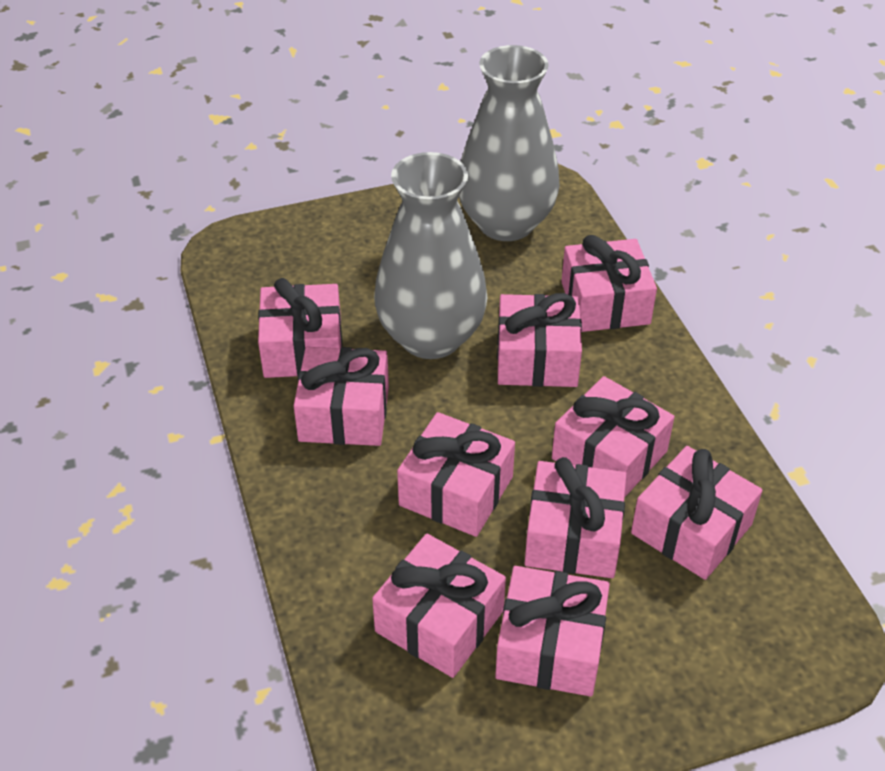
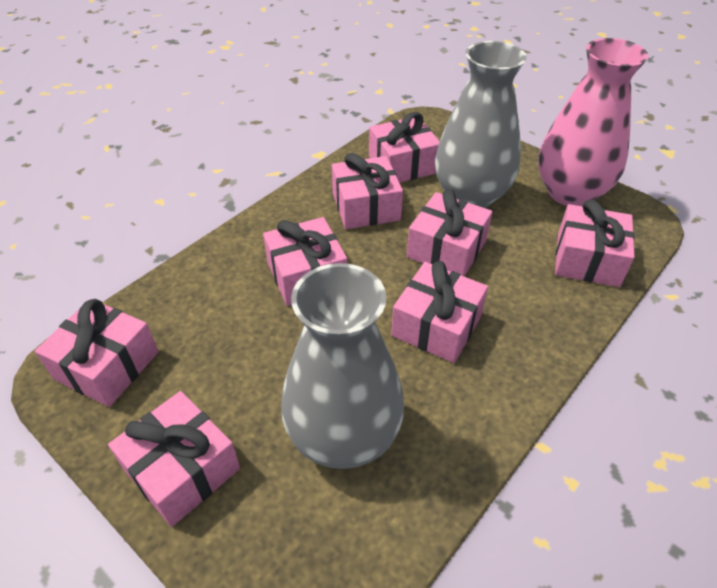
pink gift: 10 -> 8
pink vase: 0 -> 1

